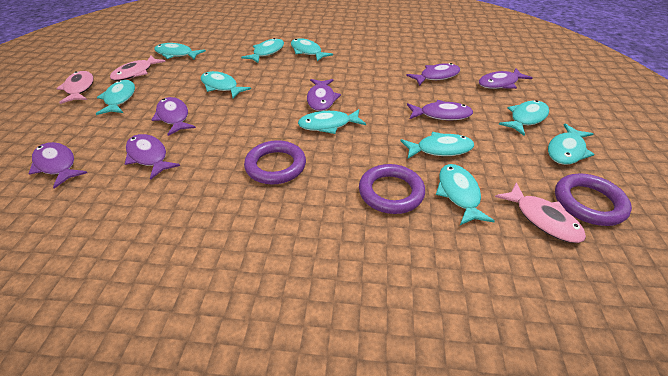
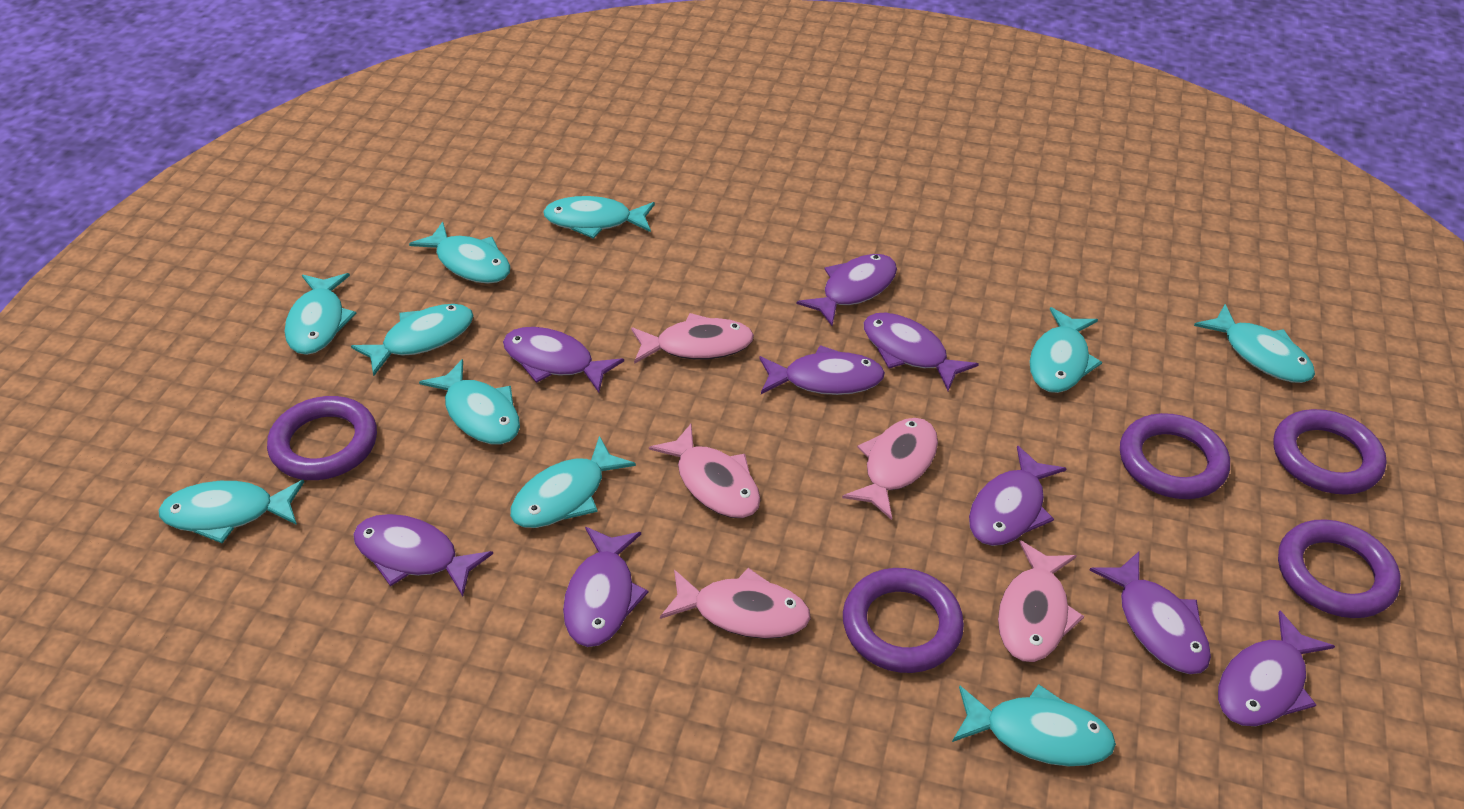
pink fish: 3 -> 5
purple fish: 7 -> 9
purple ring: 3 -> 5

